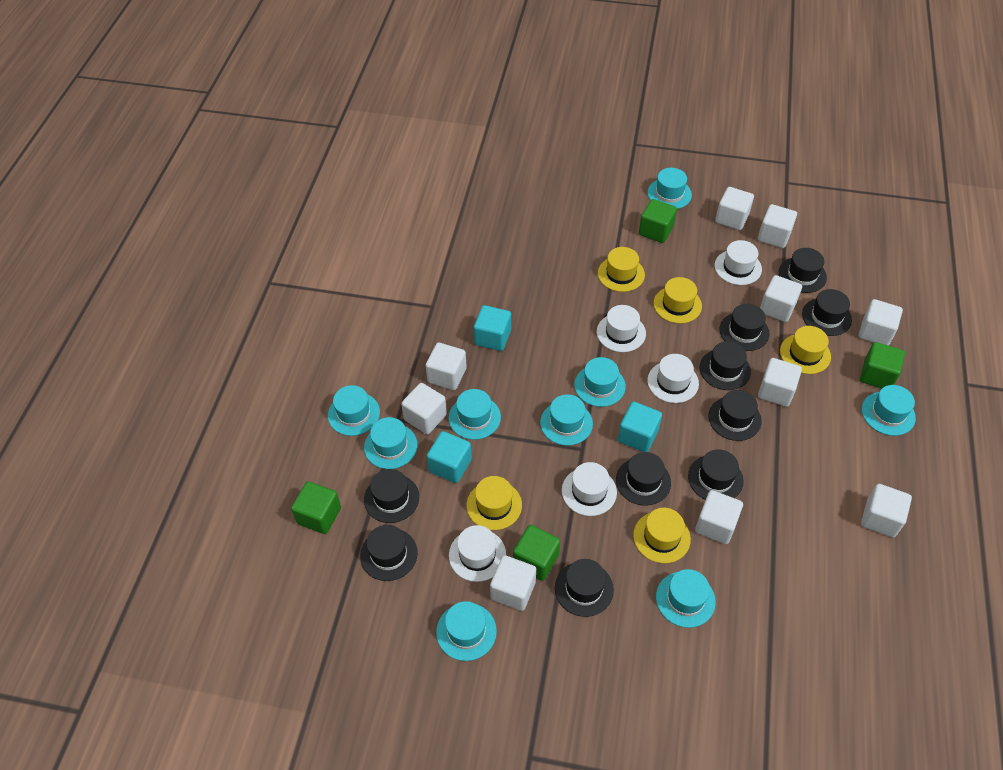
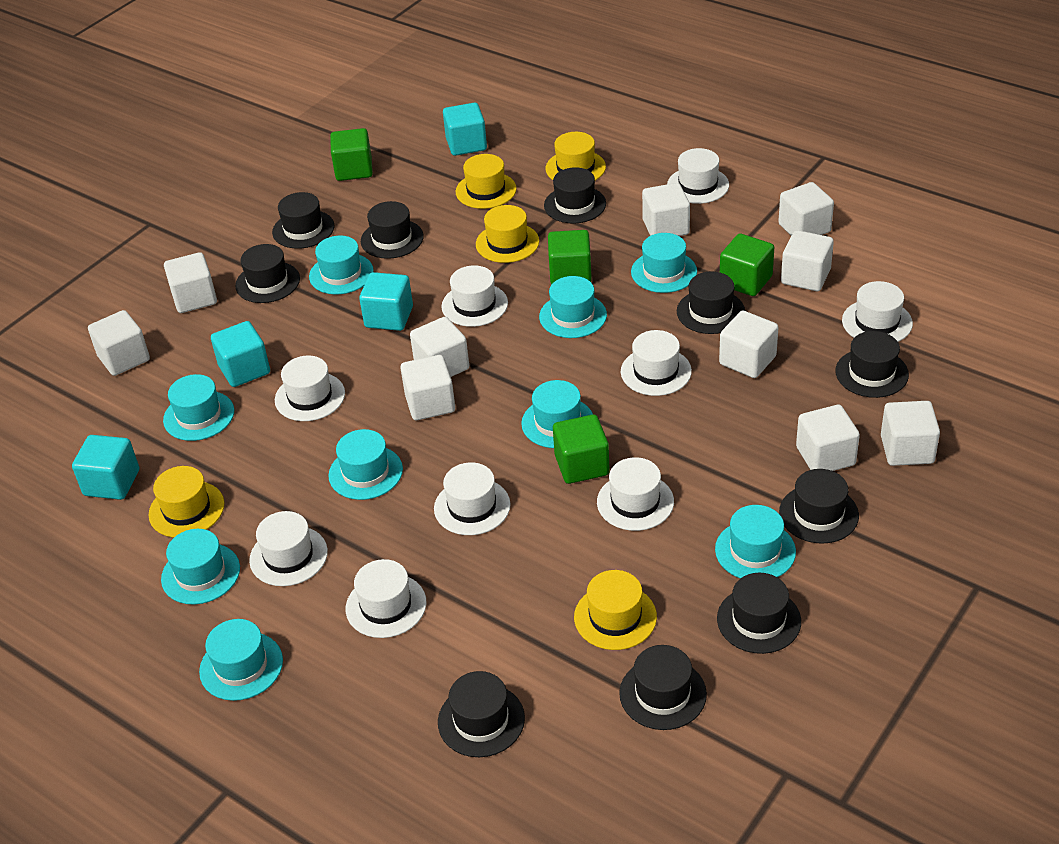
turquoise cube: 3 -> 4
white hat: 5 -> 9

